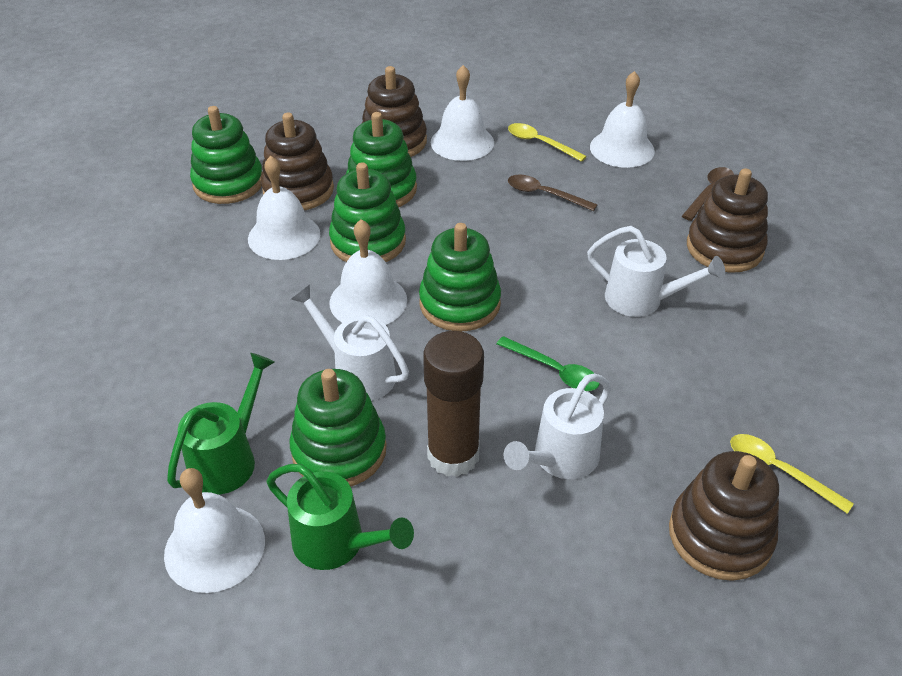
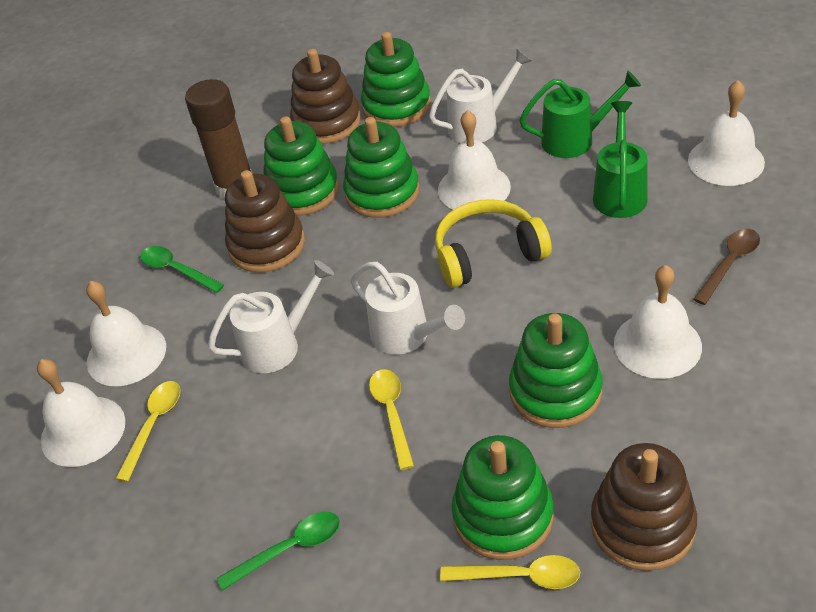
brown spoon: 2 -> 1
brown stacking toy: 4 -> 3
green spoon: 1 -> 2
yellow headphones: 0 -> 1
yellow spoon: 2 -> 3

